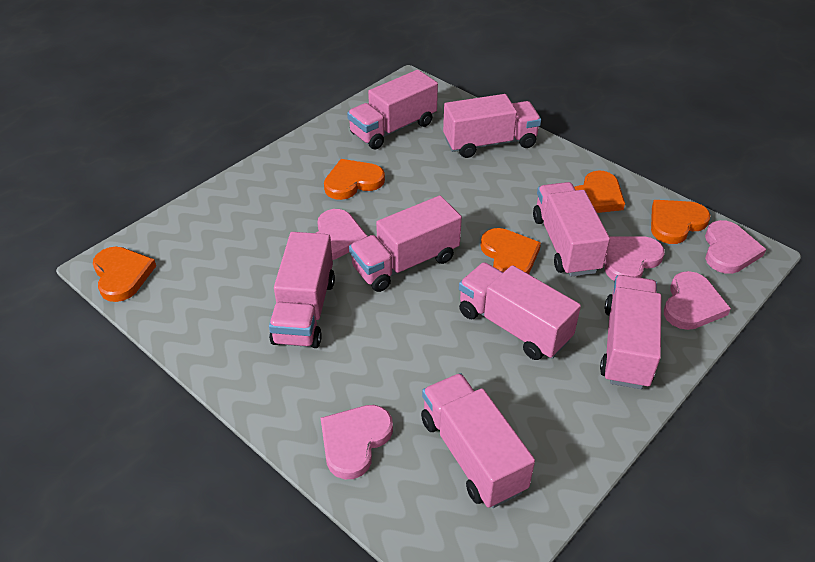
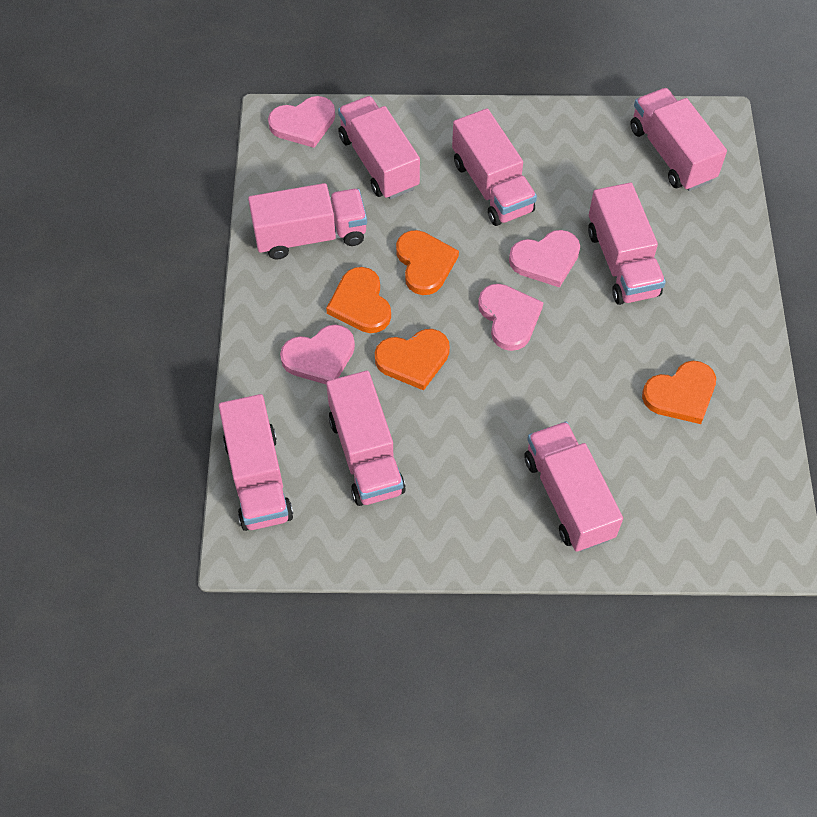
orange heart: 5 -> 4
pink heart: 5 -> 4

